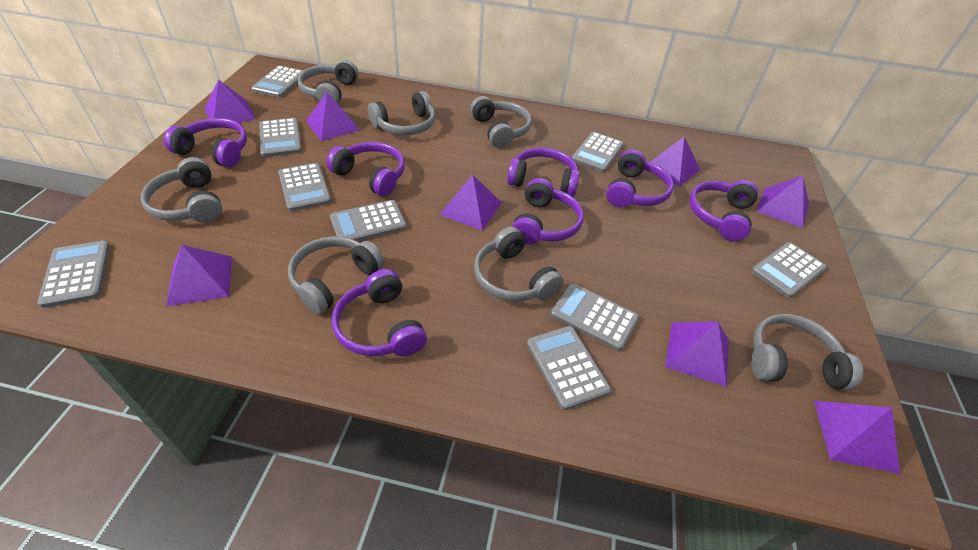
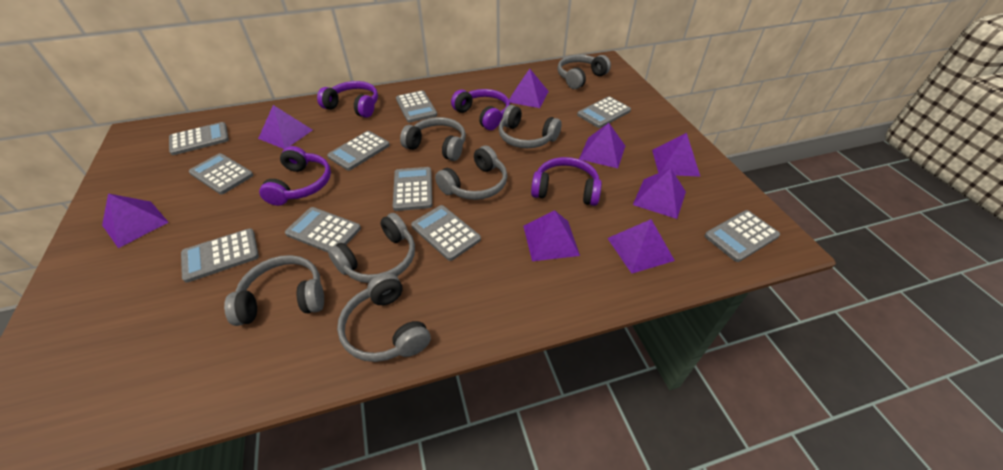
grey calculator: 9 -> 10
purple headphones: 7 -> 4

